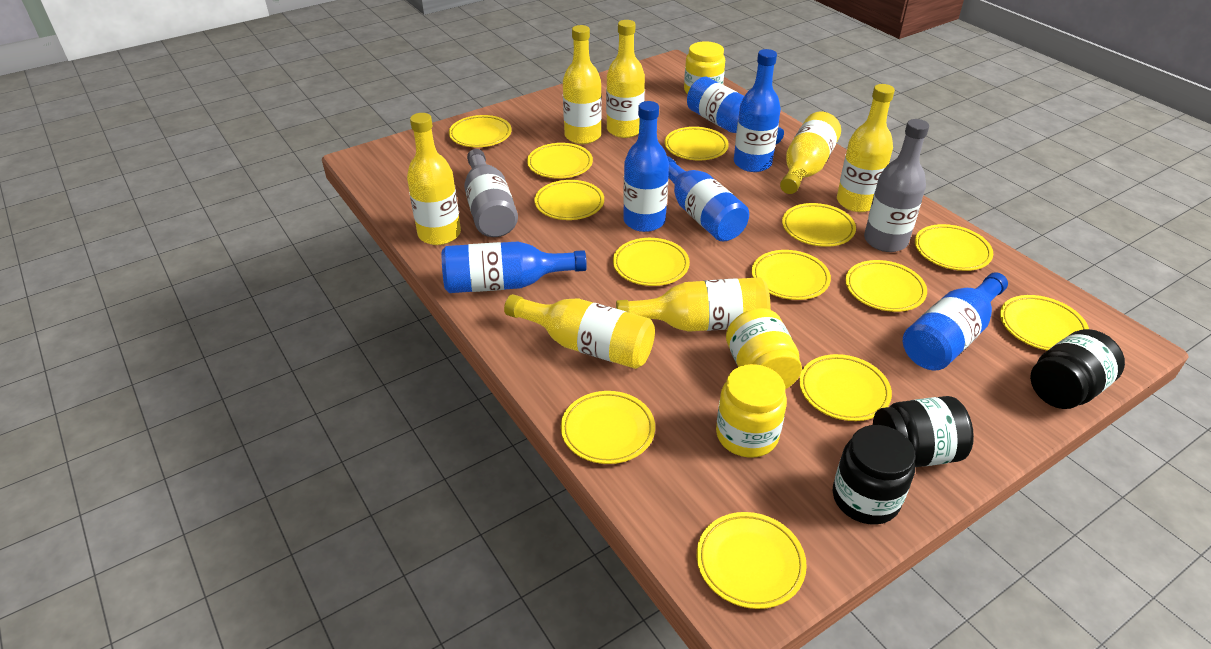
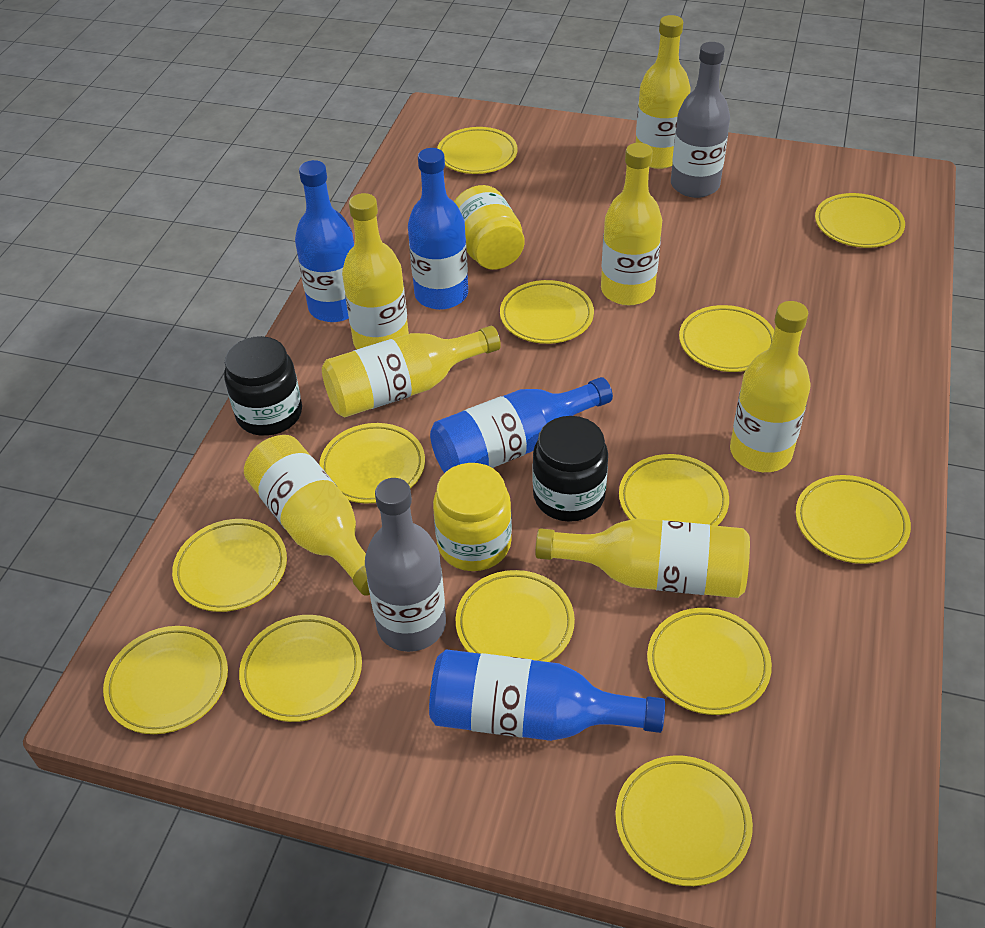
black jar: 3 -> 2
blue bottle: 6 -> 4
yellow jar: 3 -> 2

